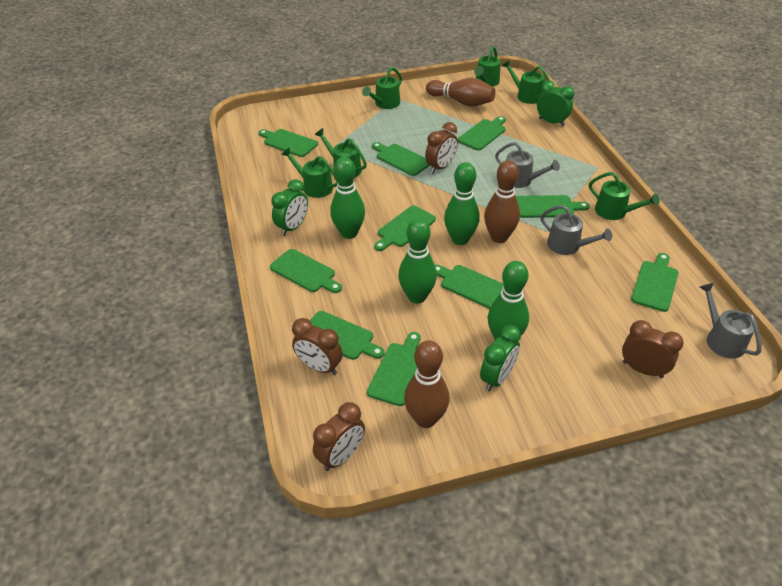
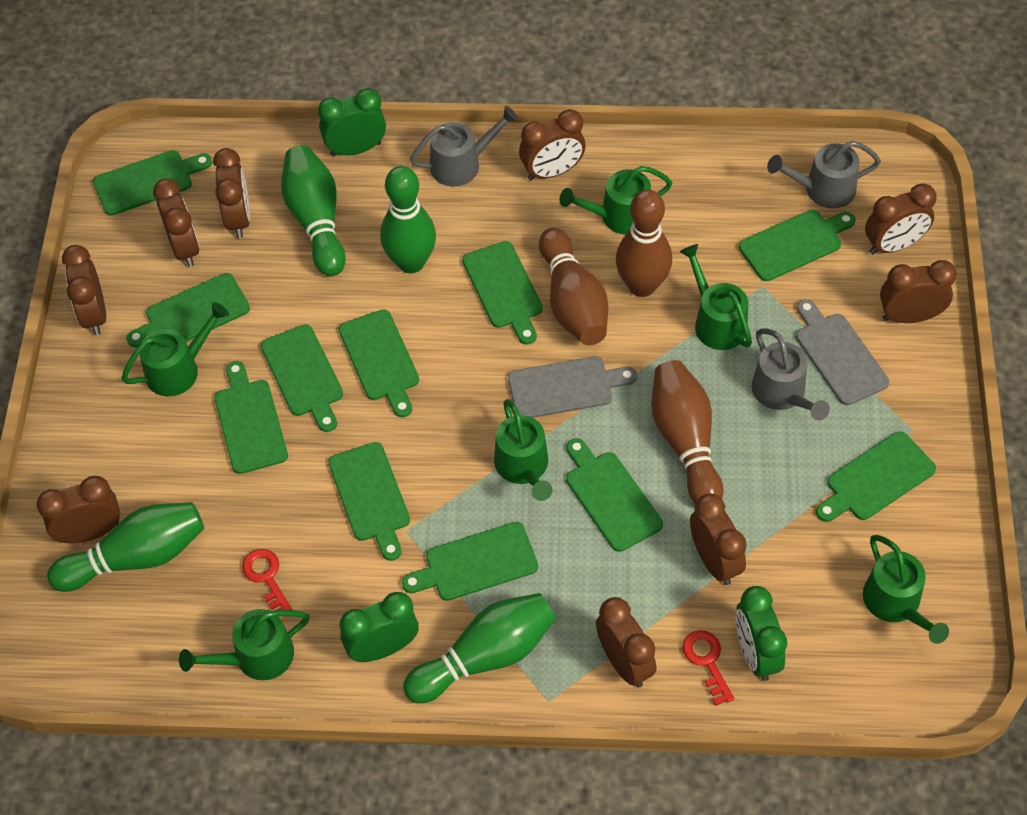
brown clock: 4 -> 9
green cutting board: 10 -> 11
grey cutting board: 0 -> 2
red key: 0 -> 2

